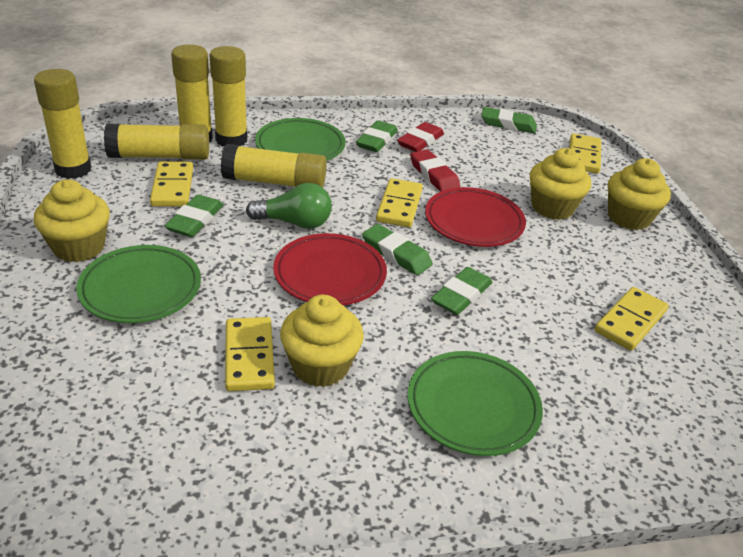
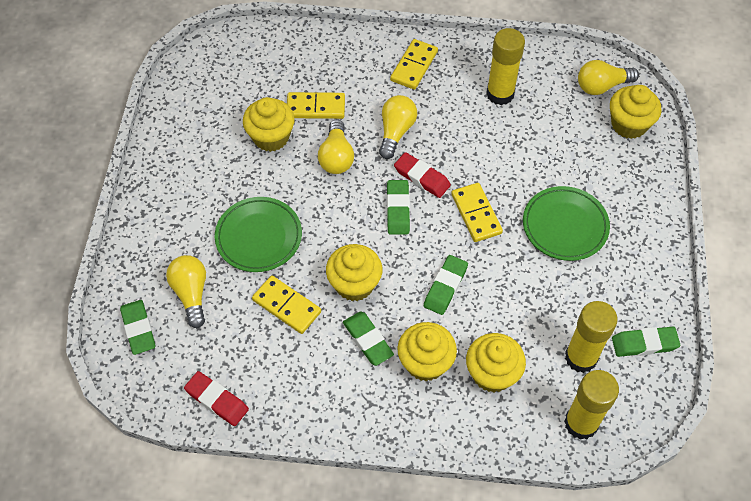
green light bulb: 1 -> 0
green plate: 3 -> 2
red plate: 2 -> 0
yellow cupcake: 4 -> 5
yellow domino: 5 -> 4
yellow glue stick: 5 -> 3
yellow light bulb: 0 -> 4

